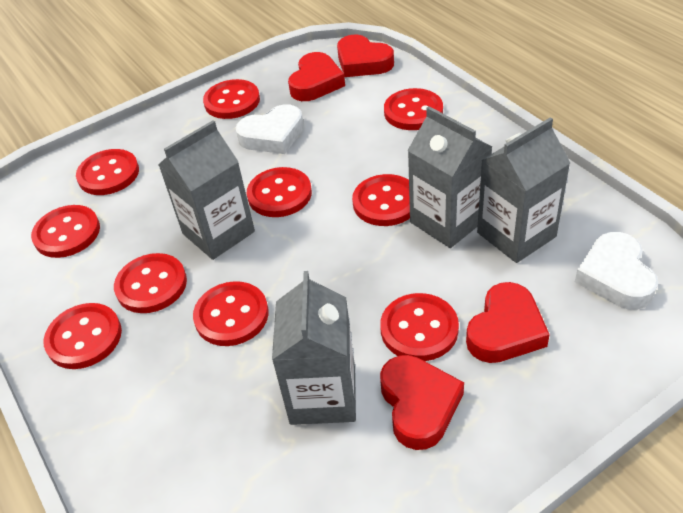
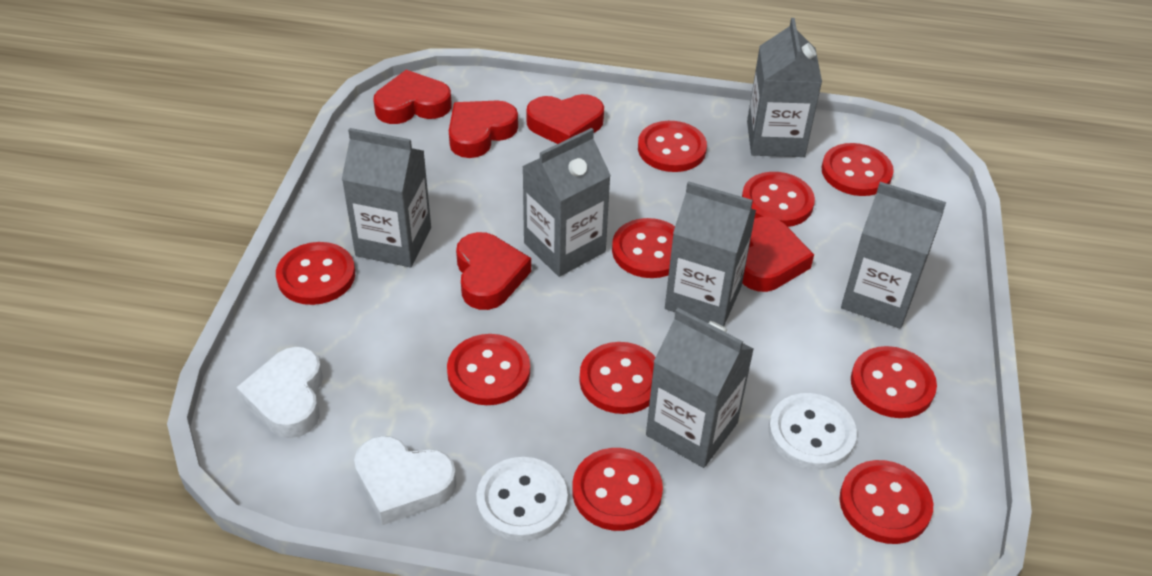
grey carton: 4 -> 6
red heart: 4 -> 5
white button: 0 -> 2

